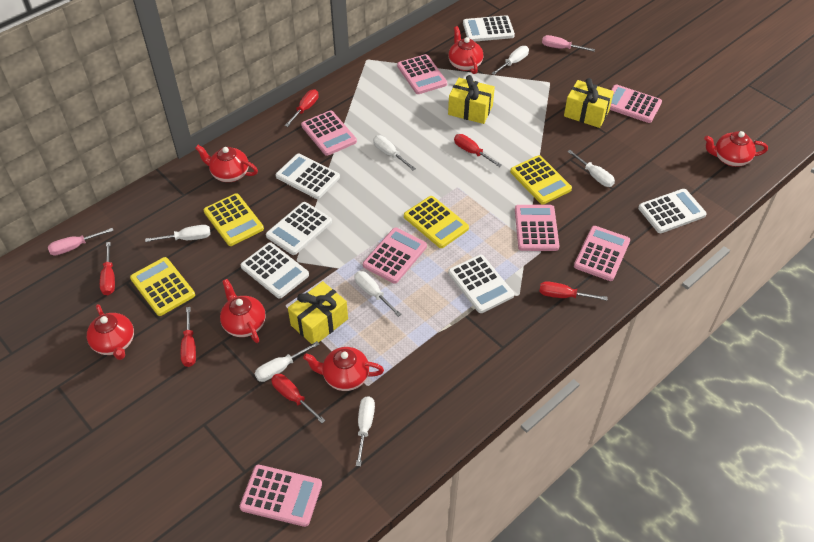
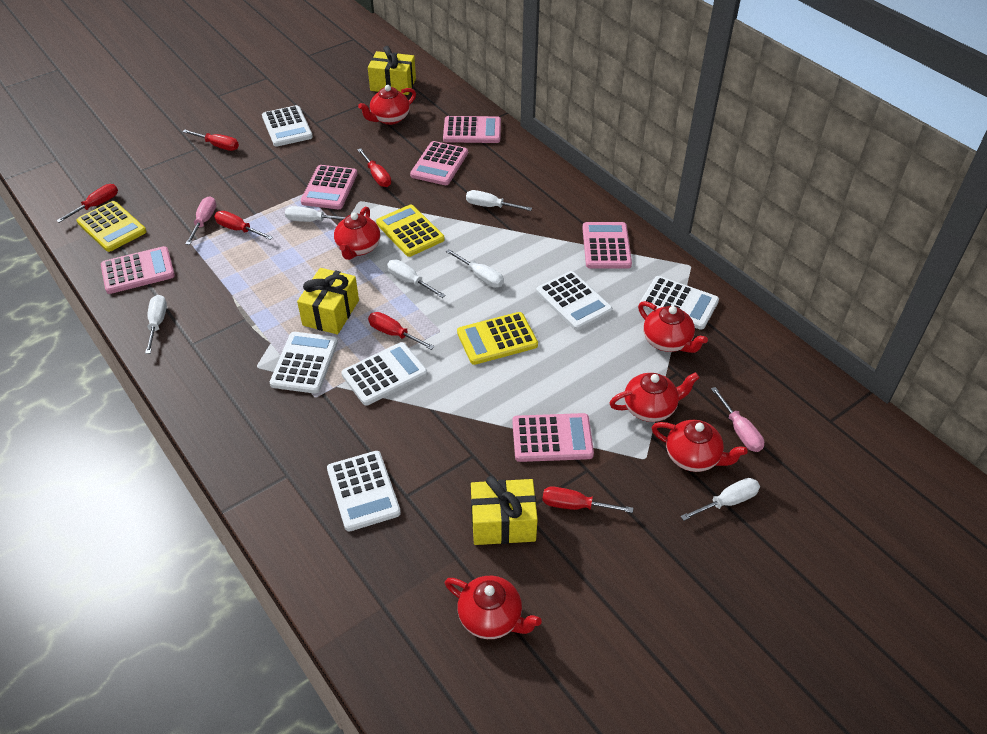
pink calculator: 7 -> 6
white screwdriver: 7 -> 6
yellow calculator: 4 -> 3

